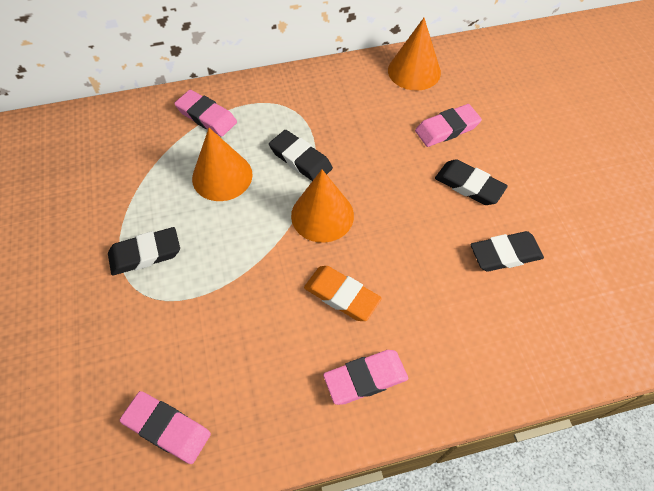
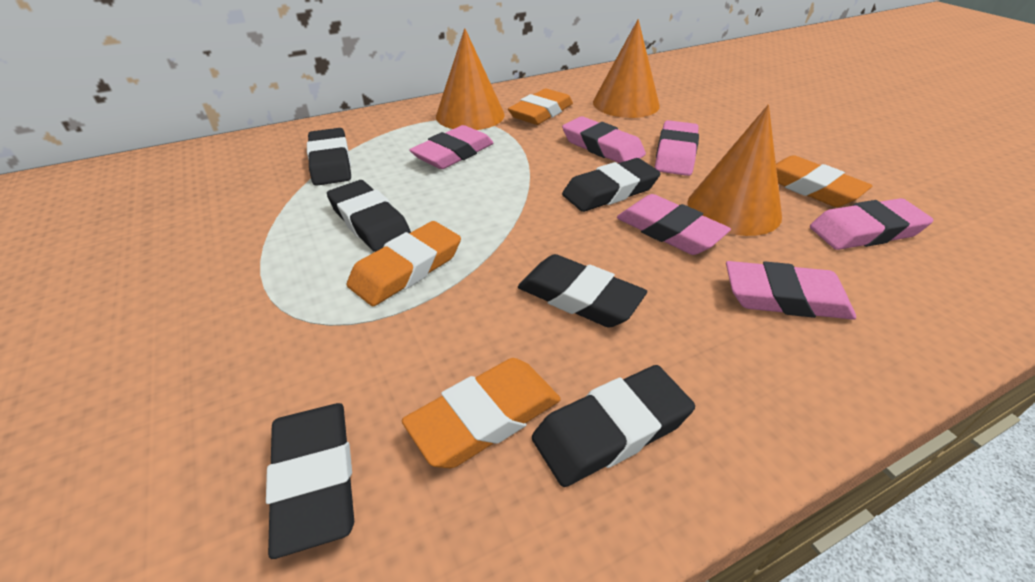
black eraser: 4 -> 6
orange eraser: 1 -> 4
pink eraser: 4 -> 6

